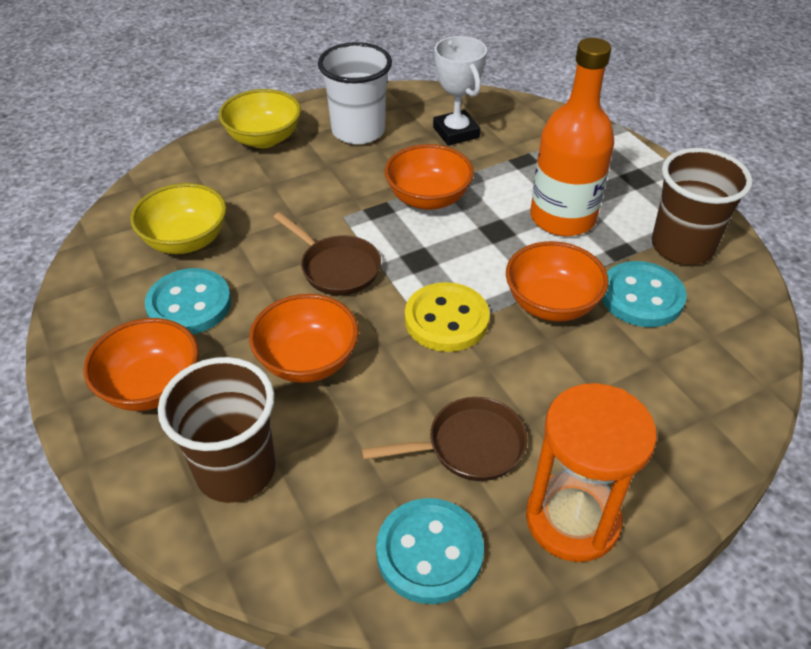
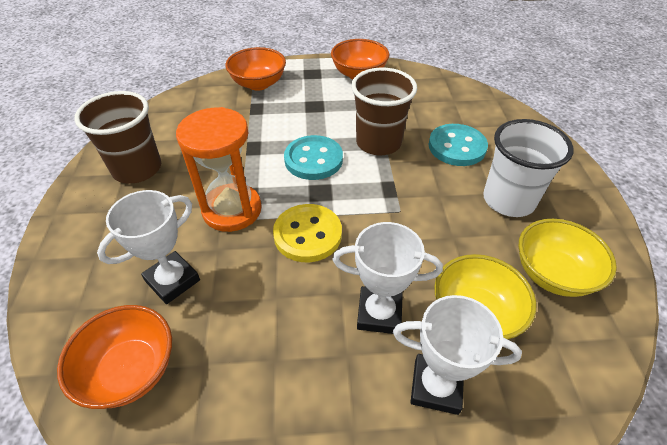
brown pan: 2 -> 0
orange bottle: 1 -> 0
orange bowl: 4 -> 3
turquoise button: 3 -> 2
white trophy: 1 -> 3

